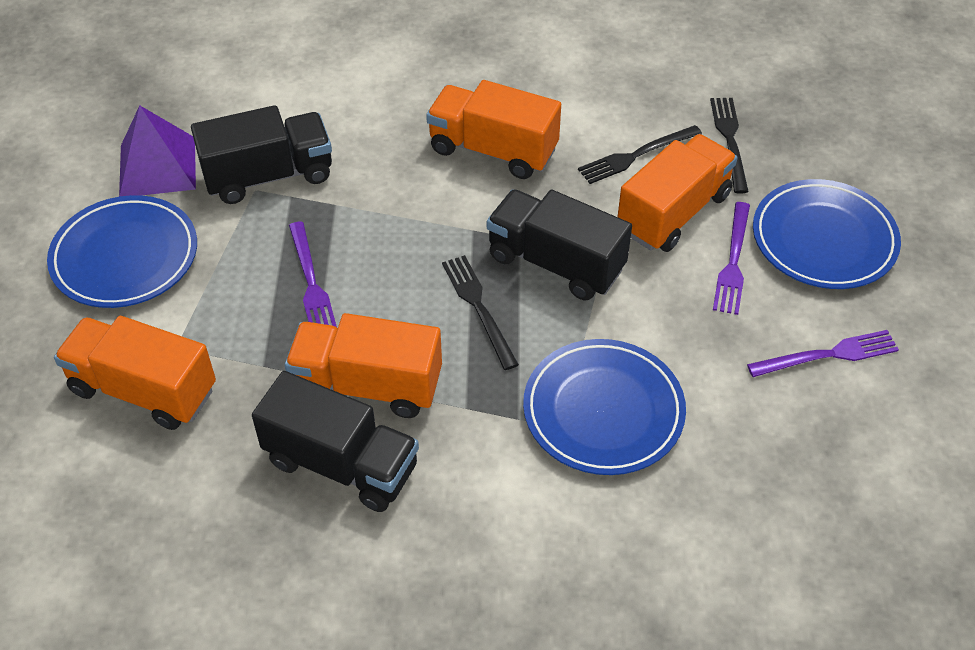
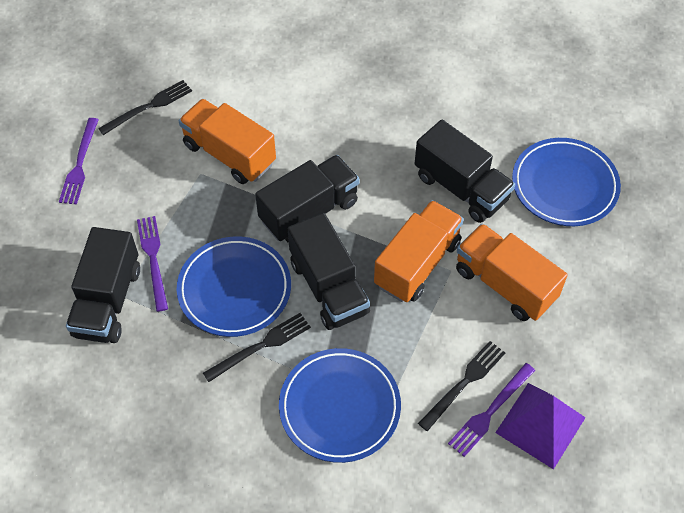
black truck: 3 -> 4
orange truck: 4 -> 3

